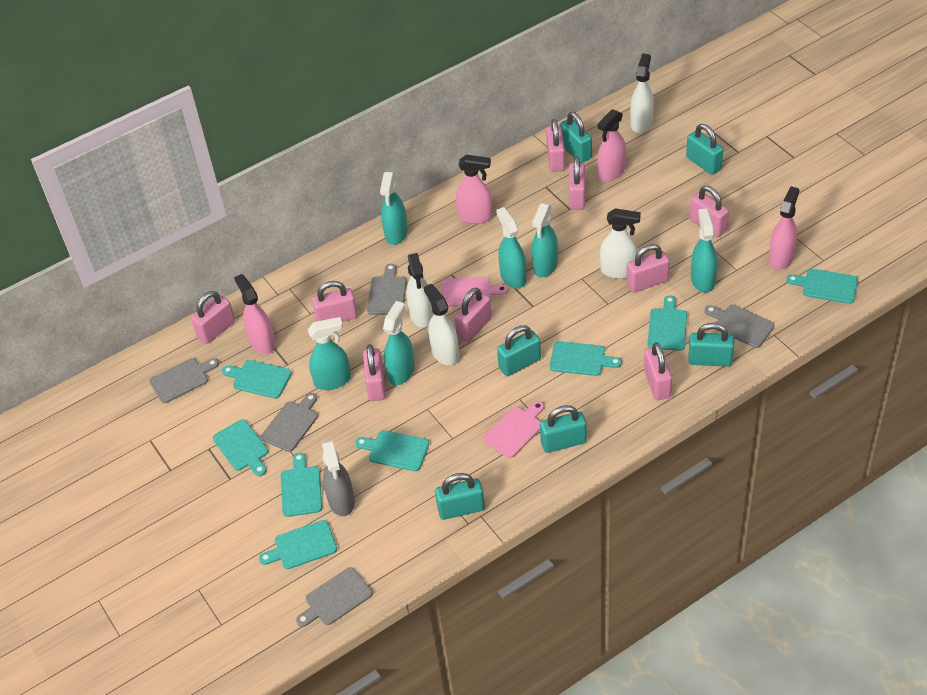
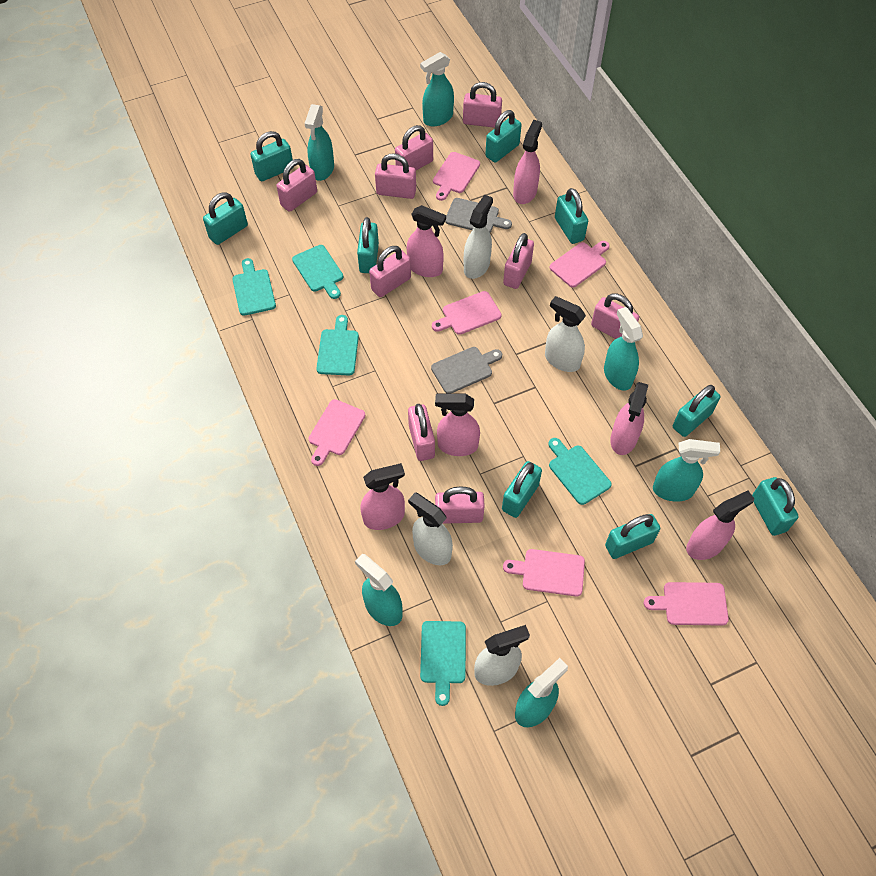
grey cutting board: 5 -> 2
grey spray bottle: 1 -> 0
pink cutting board: 2 -> 6
pink spray bottle: 4 -> 6
turquoise cutting board: 8 -> 5
turquoise padlock: 6 -> 9

